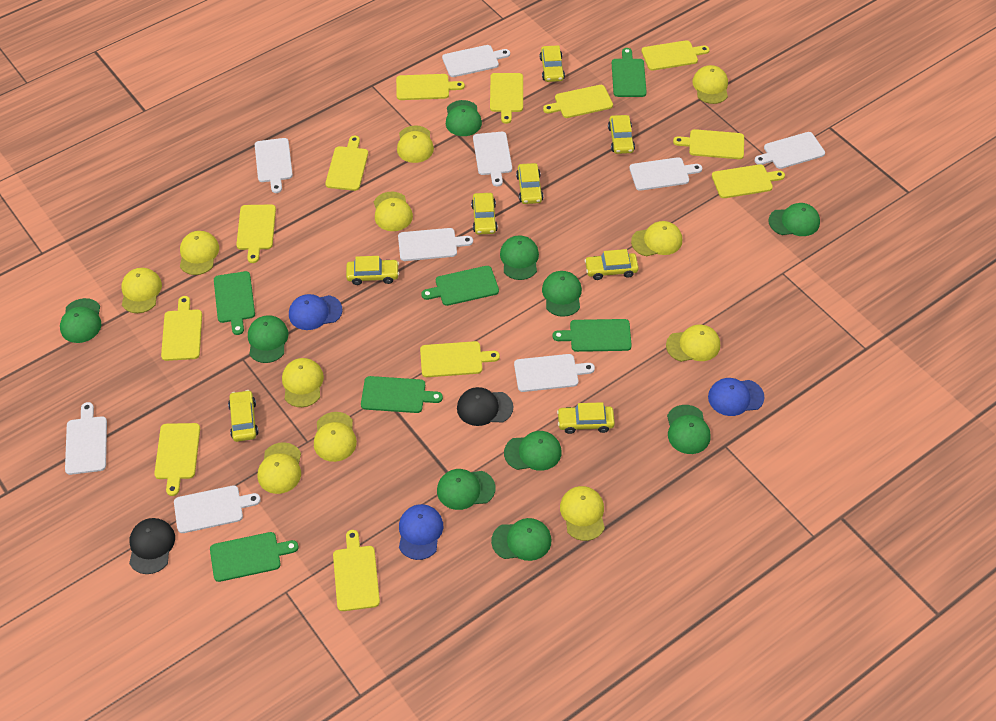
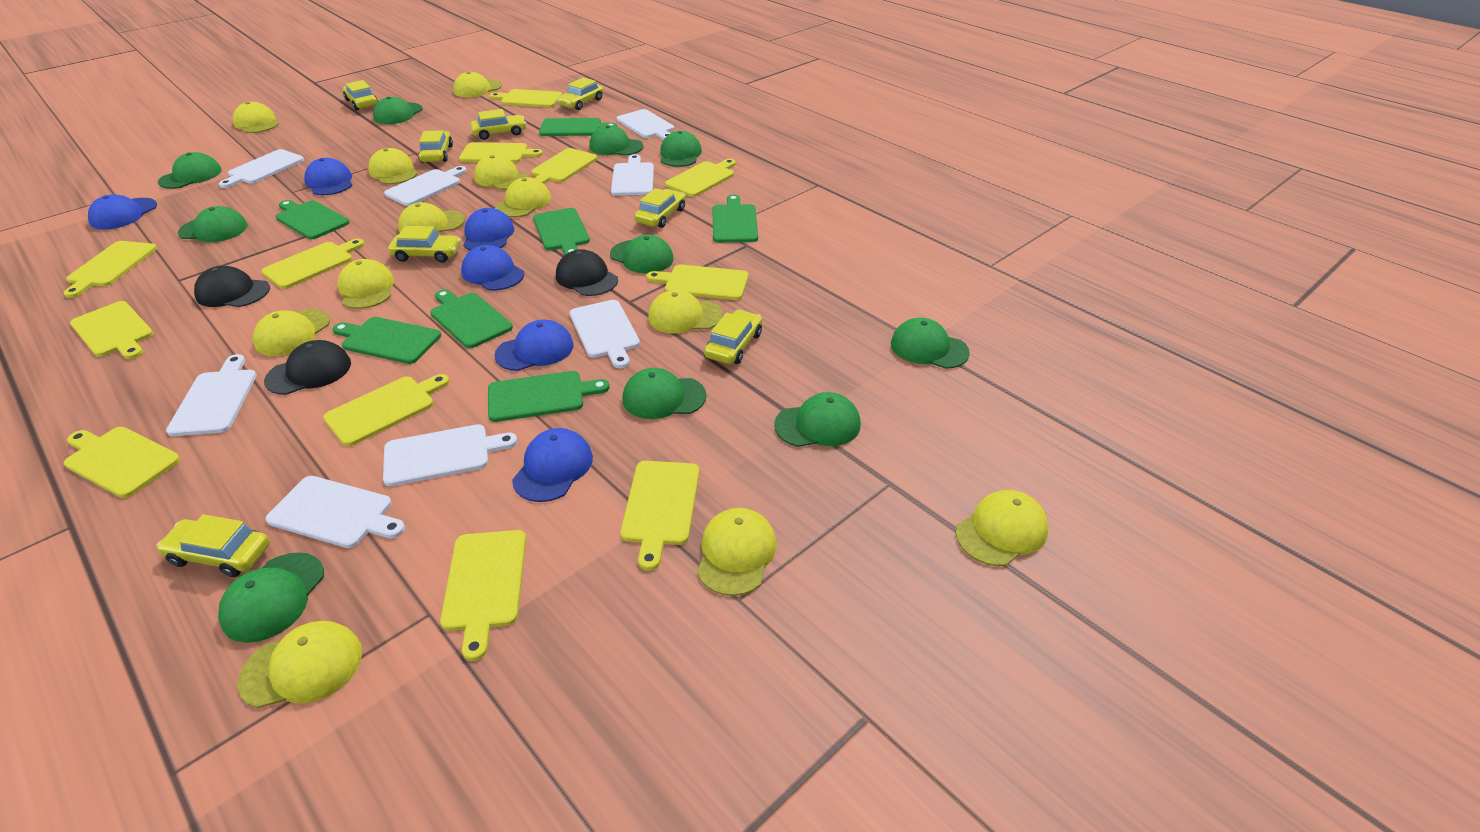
black cap: 2 -> 3
blue cap: 3 -> 6
green cutting board: 6 -> 7
white cutting board: 9 -> 8
yellow cap: 11 -> 12

